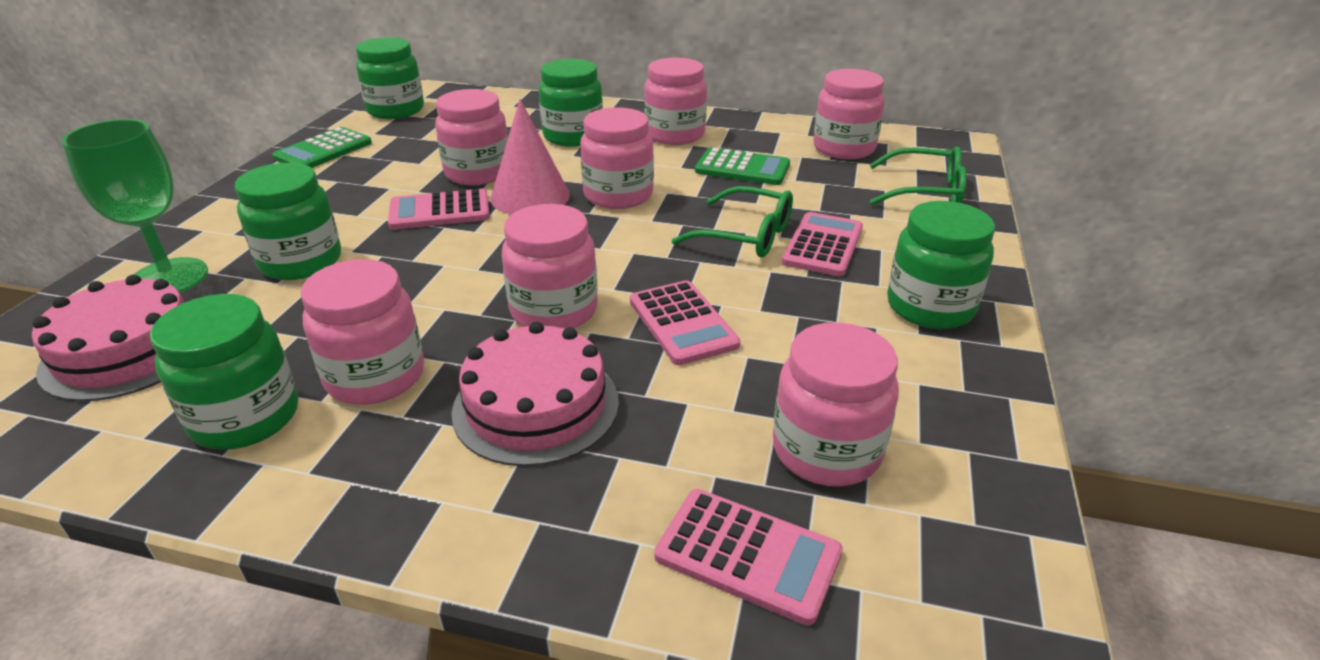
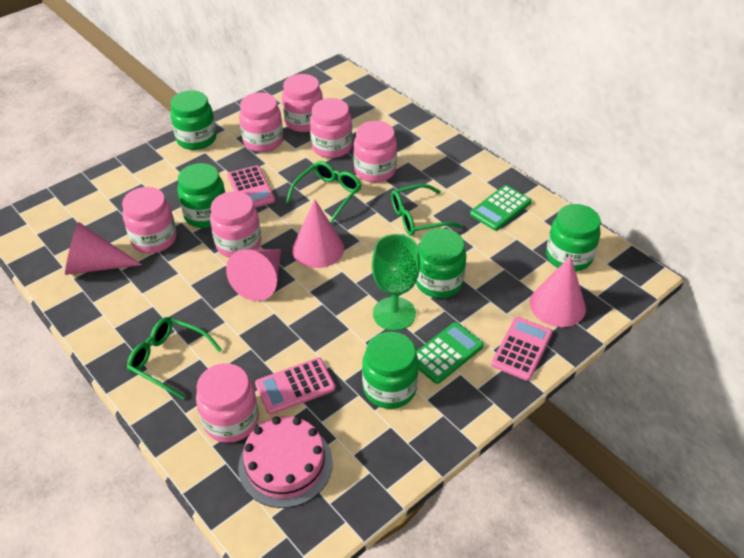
green glasses: 2 -> 3
pink cake: 2 -> 1
pink calculator: 4 -> 3
pink cone: 1 -> 4

